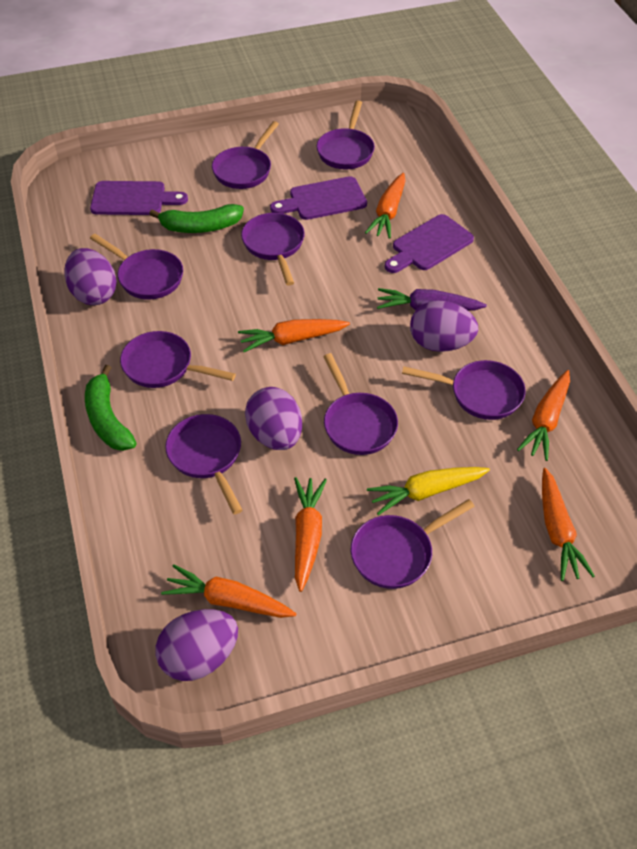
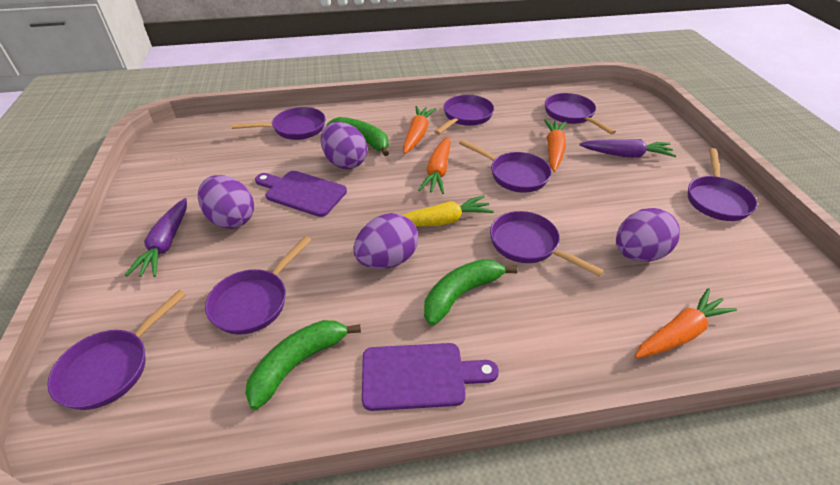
green banana: 2 -> 3
orange carrot: 6 -> 4
purple carrot: 1 -> 2
purple cutting board: 3 -> 2
purple pan: 9 -> 8

